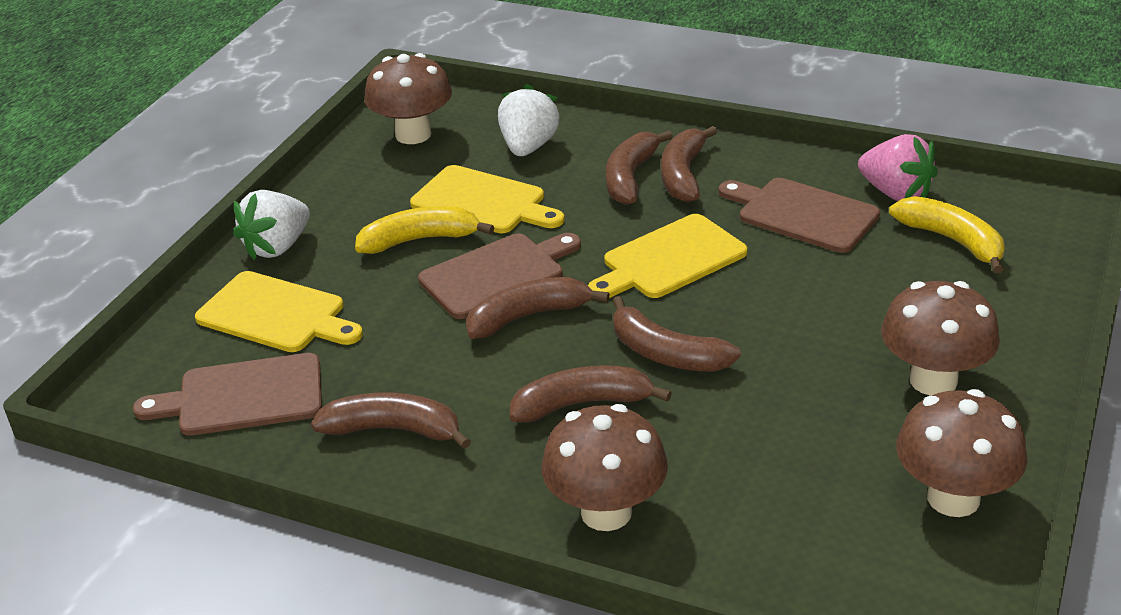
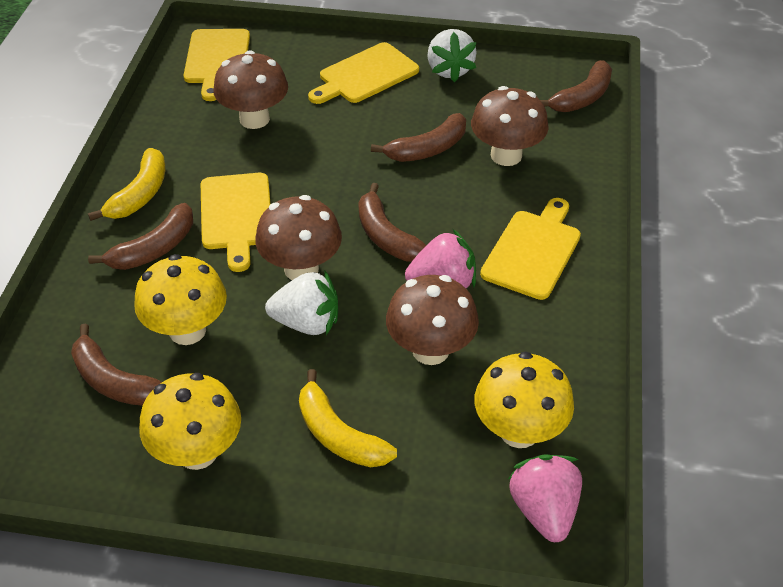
brown banana: 6 -> 5
brown cutting board: 3 -> 0
pink strawberry: 1 -> 2
yellow cutting board: 3 -> 4
yellow mushroom: 0 -> 3

